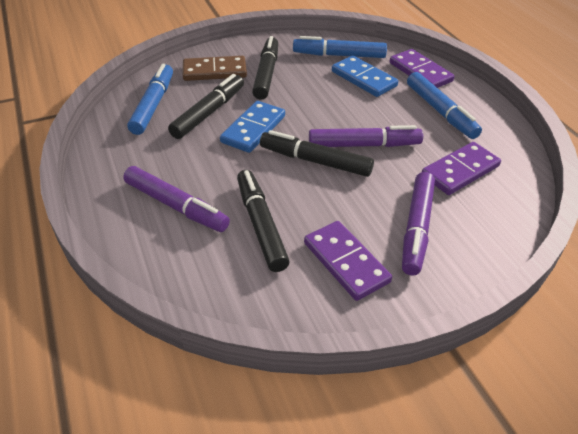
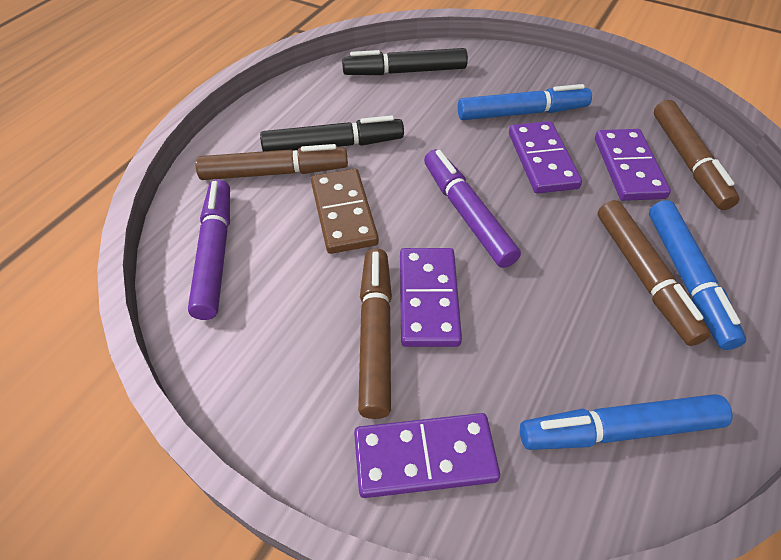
black marker: 4 -> 2
blue domino: 2 -> 0
brown marker: 0 -> 4
purple domino: 3 -> 4
purple marker: 3 -> 2

